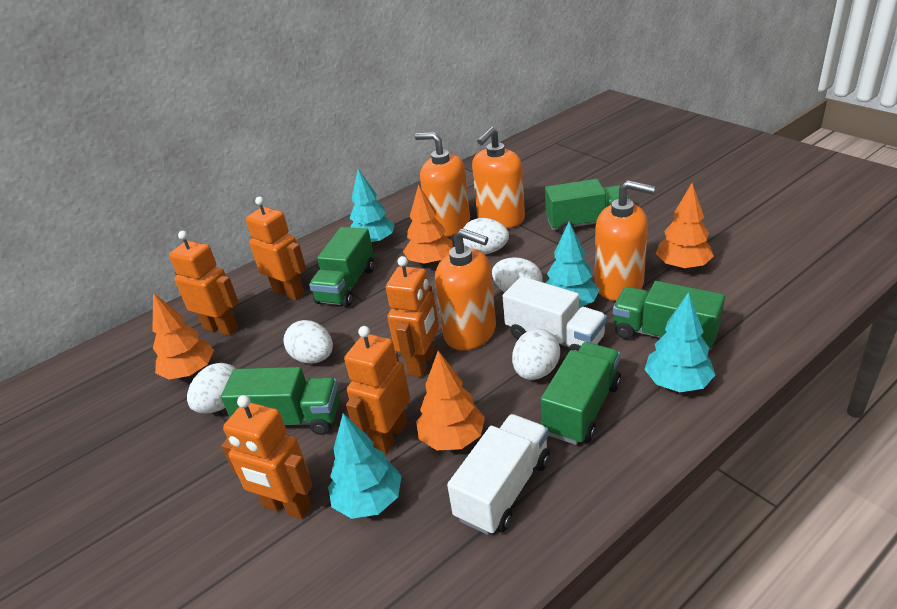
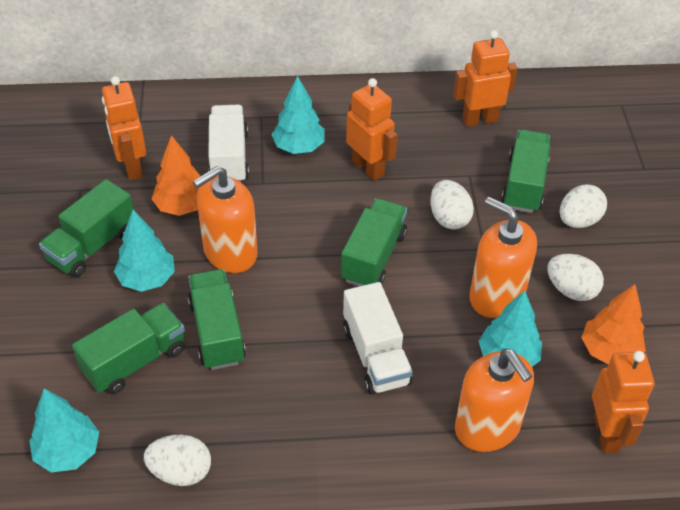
orange robot: 5 -> 4
orange soap dispenser: 4 -> 3
orange tree: 4 -> 2
white egg: 5 -> 4

